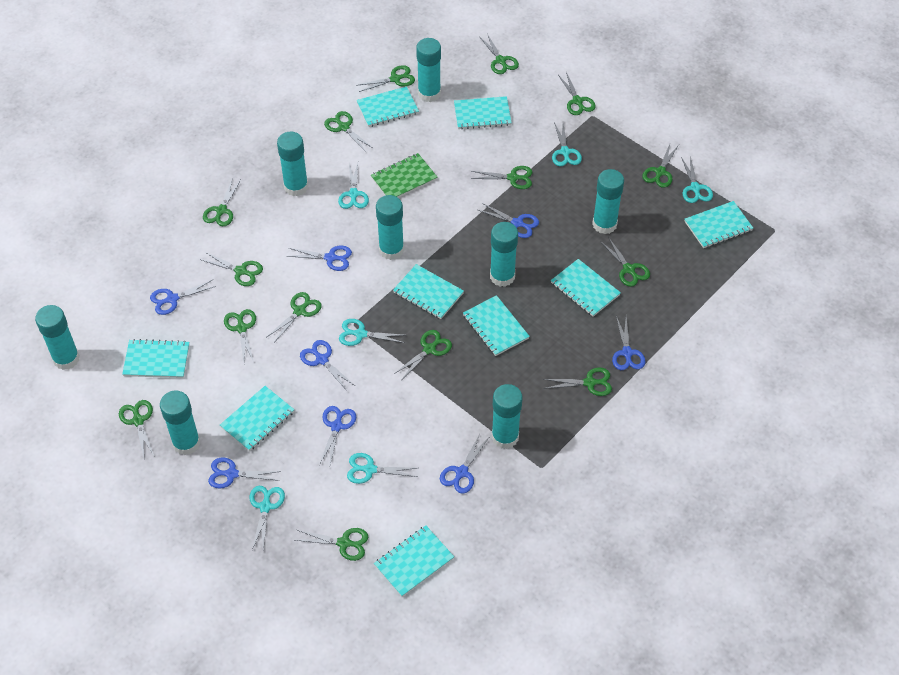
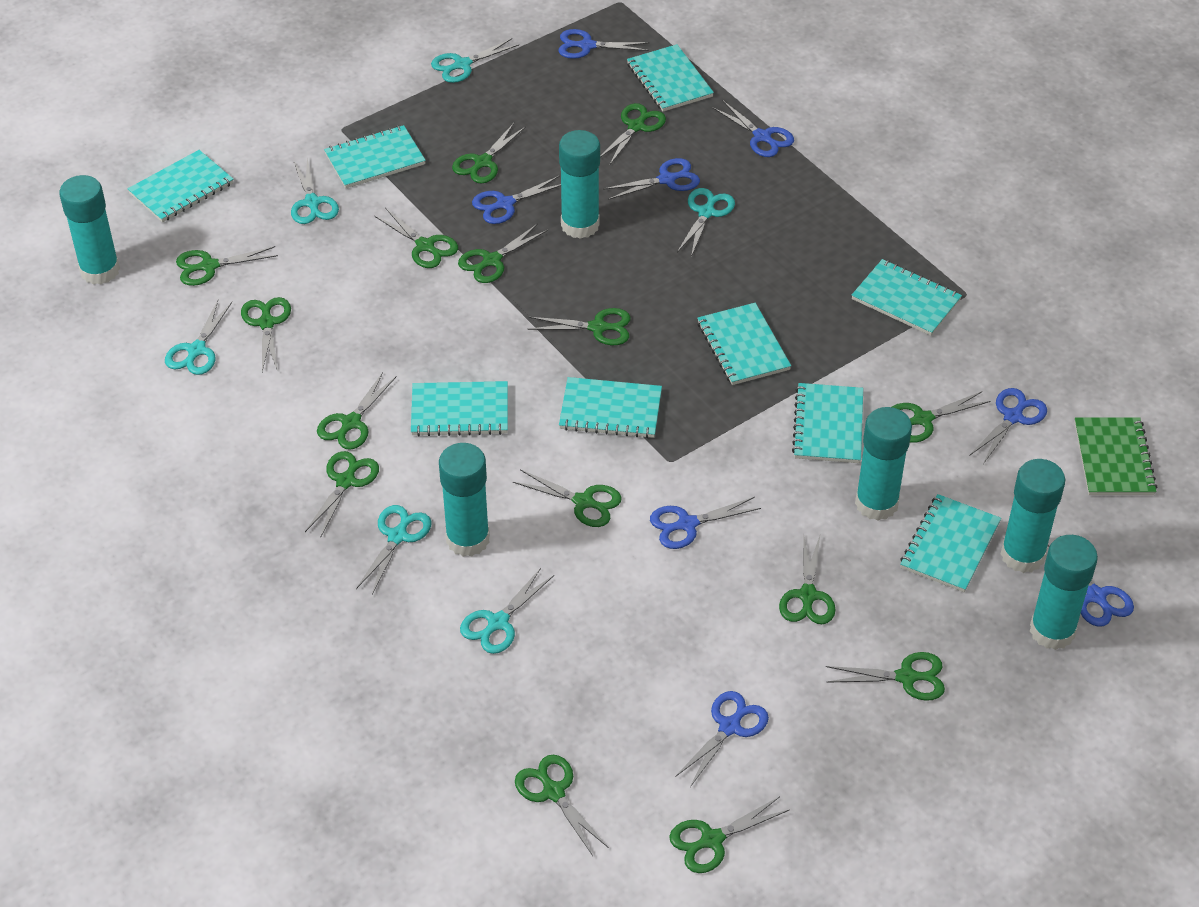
turquoise glue stick: 8 -> 6

